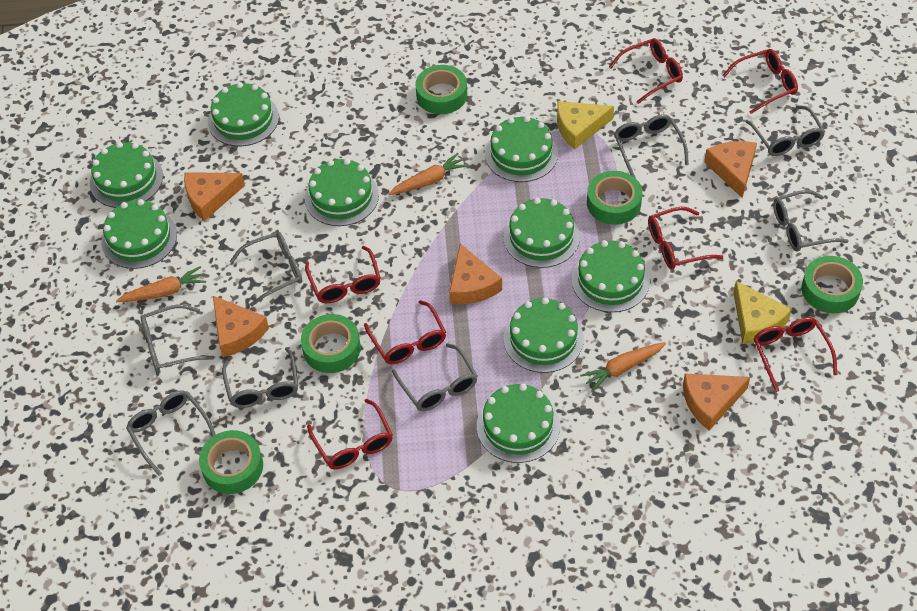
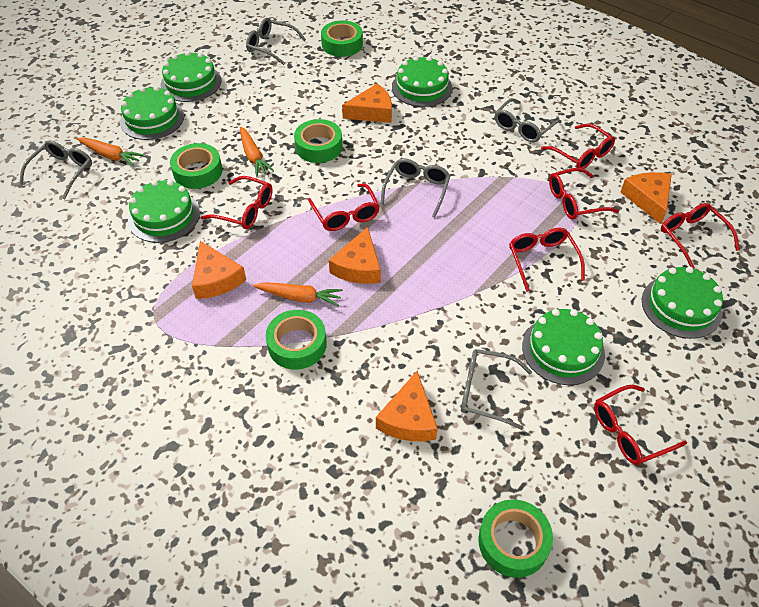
green cake: 9 -> 6
grey glasses: 8 -> 5
yellow cheese: 2 -> 0

